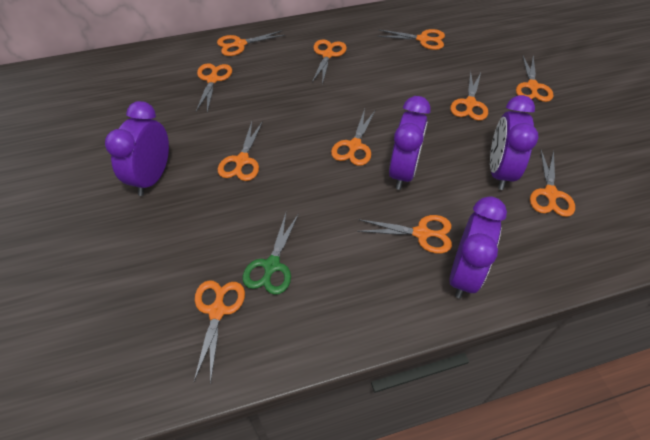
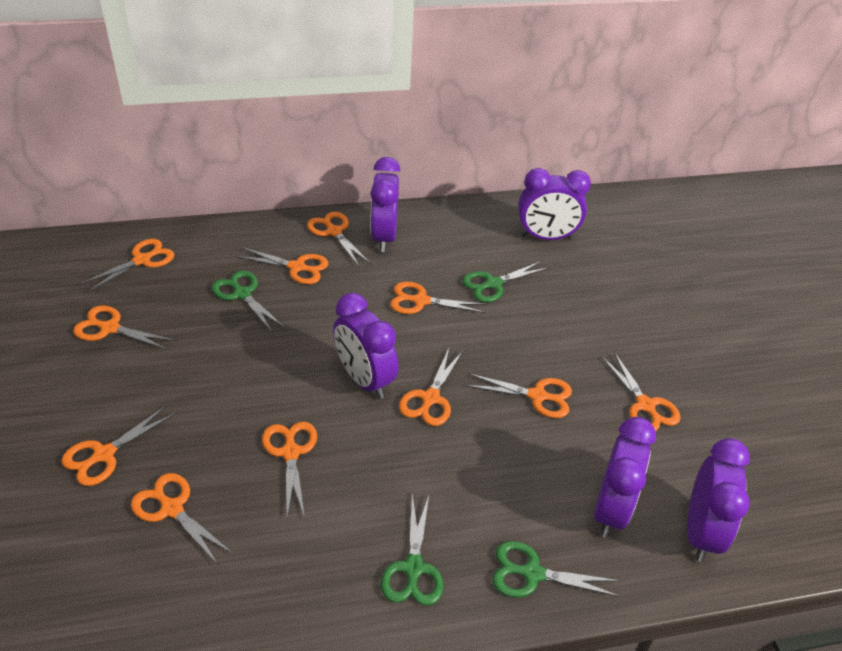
green scissors: 1 -> 4
purple clock: 4 -> 5

